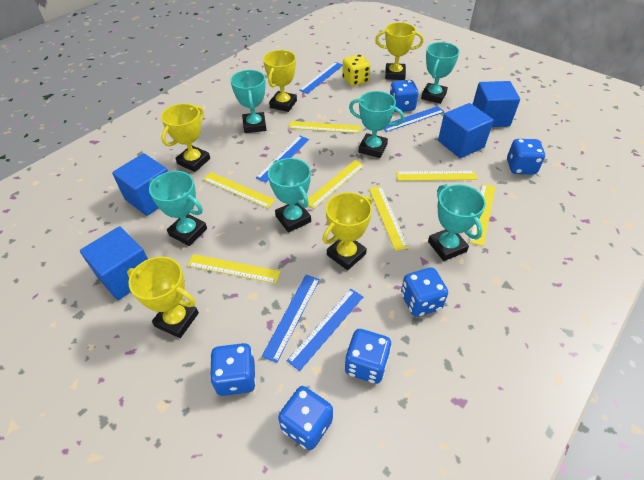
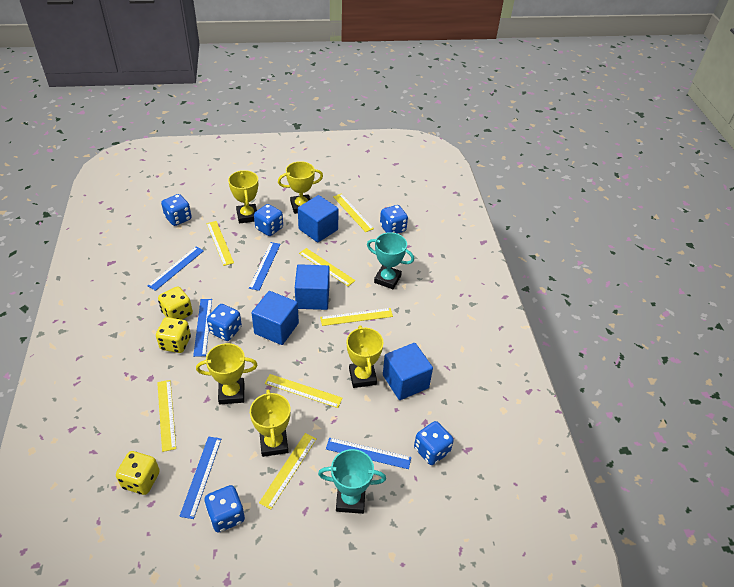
turquoise trophy: 6 -> 2
yellow dice: 1 -> 3

